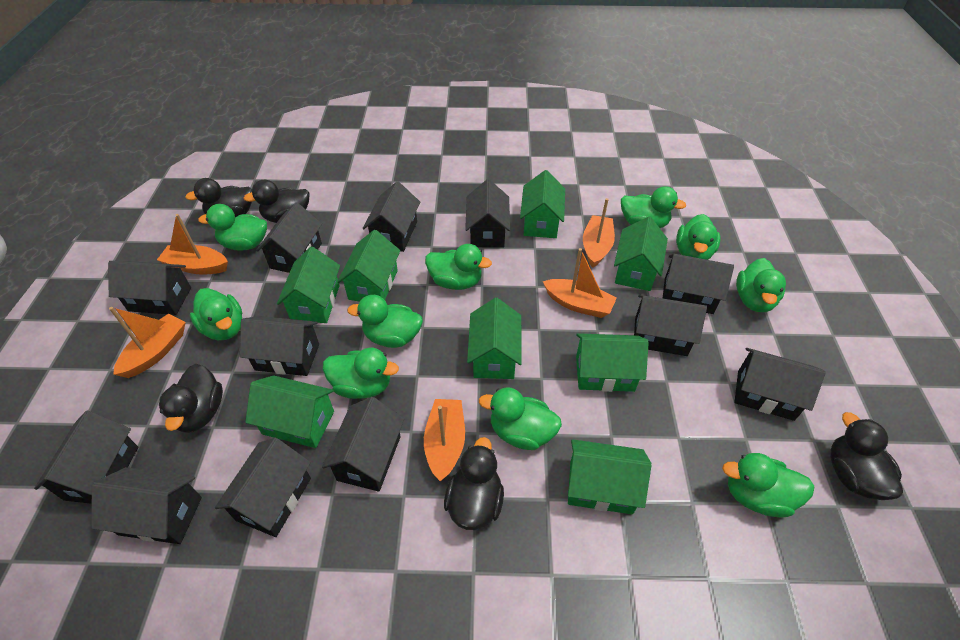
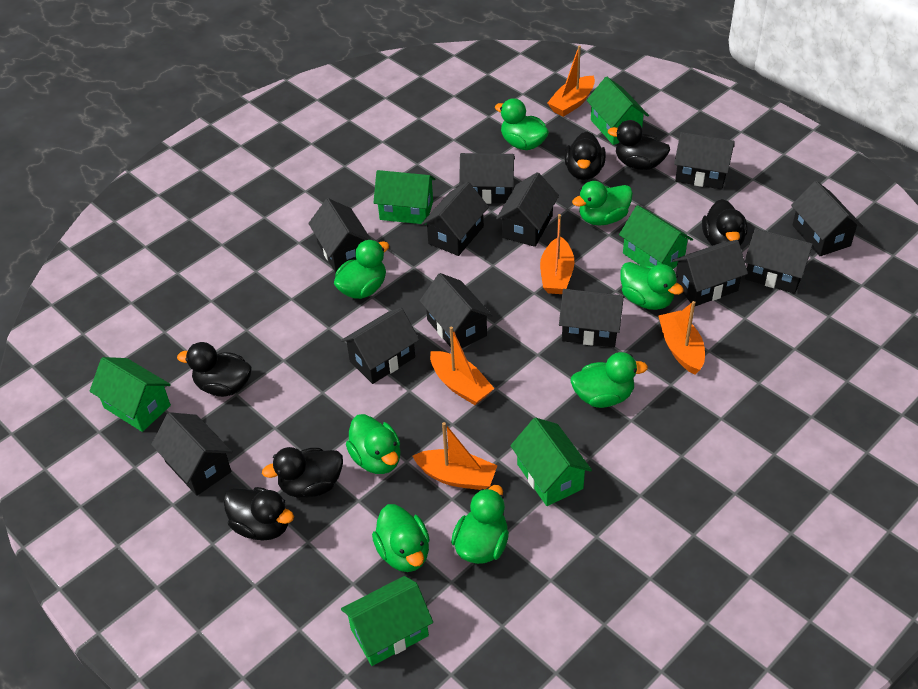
black duck: 5 -> 6
green duck: 10 -> 8
green house: 8 -> 6

